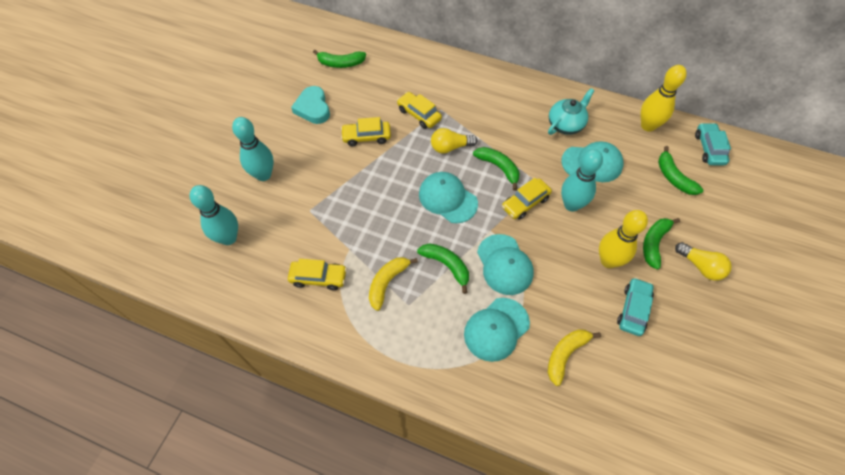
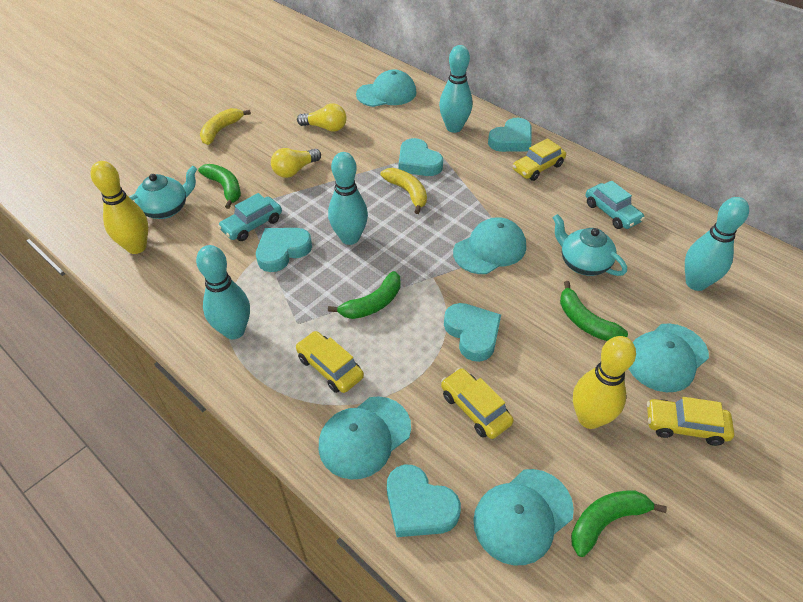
green banana: 5 -> 4
turquoise bowling pin: 3 -> 4
turquoise cap: 4 -> 5
turquoise heart: 1 -> 5
turquoise teapot: 1 -> 2

